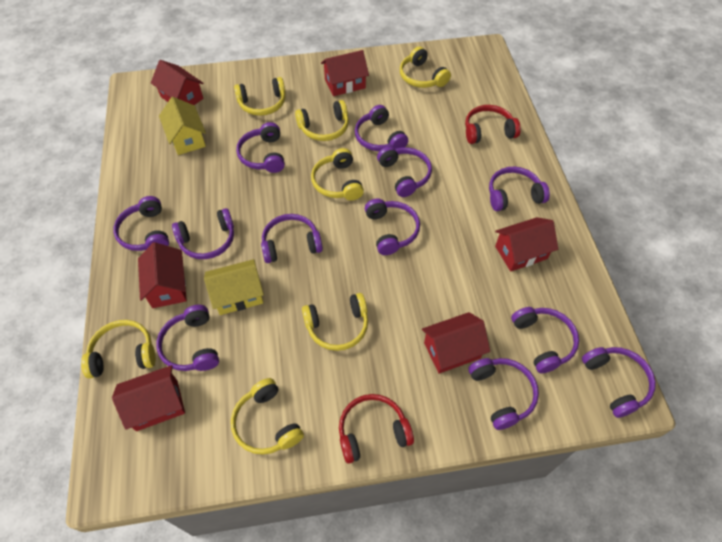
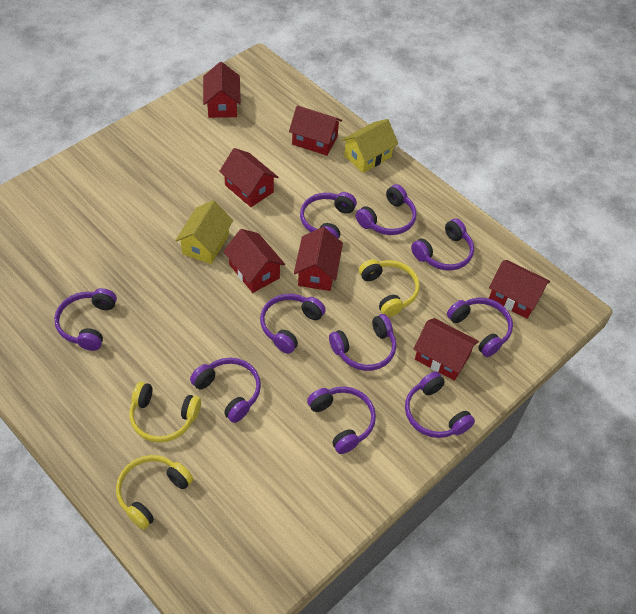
purple headphones: 12 -> 10
red headphones: 2 -> 0
red house: 6 -> 7
yellow headphones: 7 -> 3

